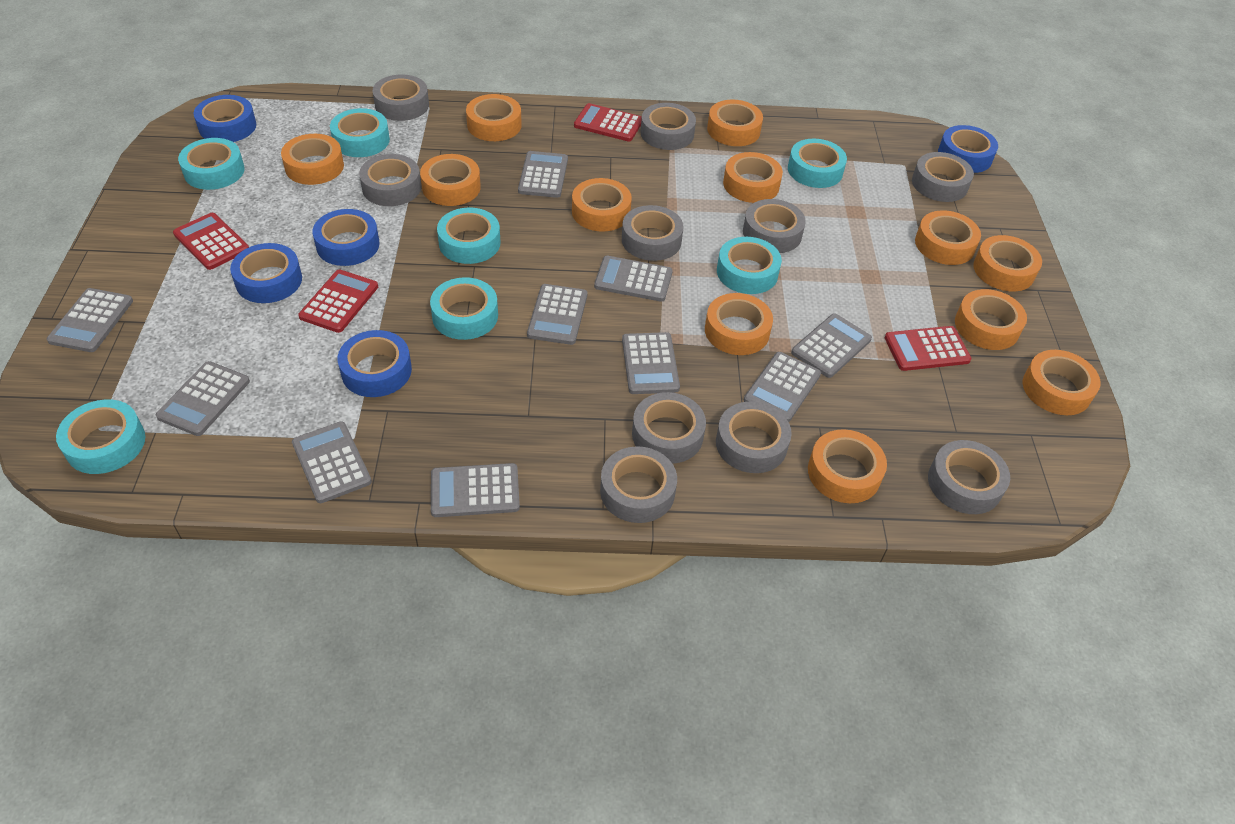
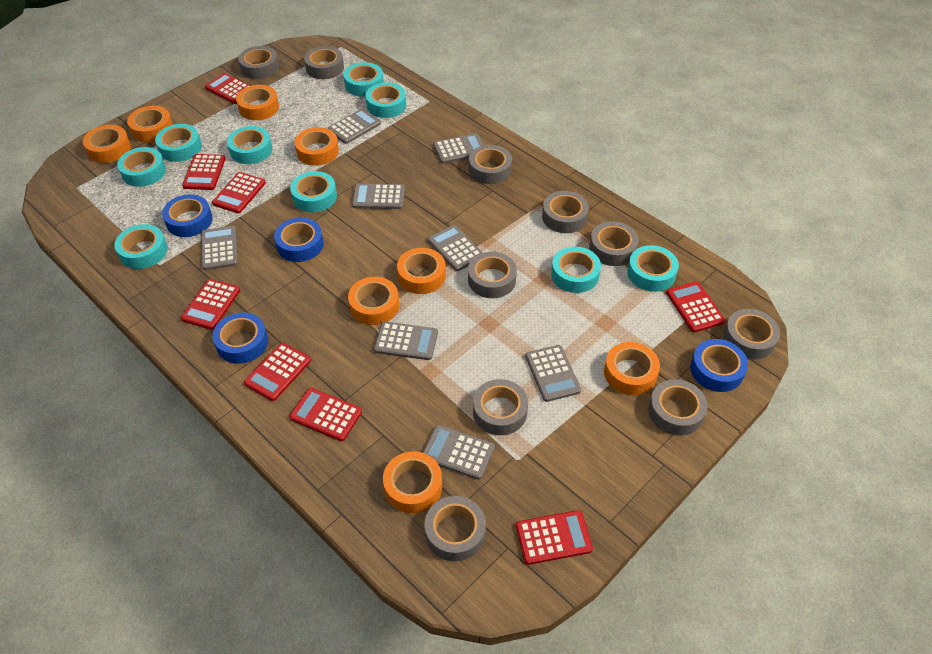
blue tape: 5 -> 4
grey calculator: 10 -> 8
orange tape: 12 -> 8
red calculator: 4 -> 8
turquoise tape: 7 -> 9

